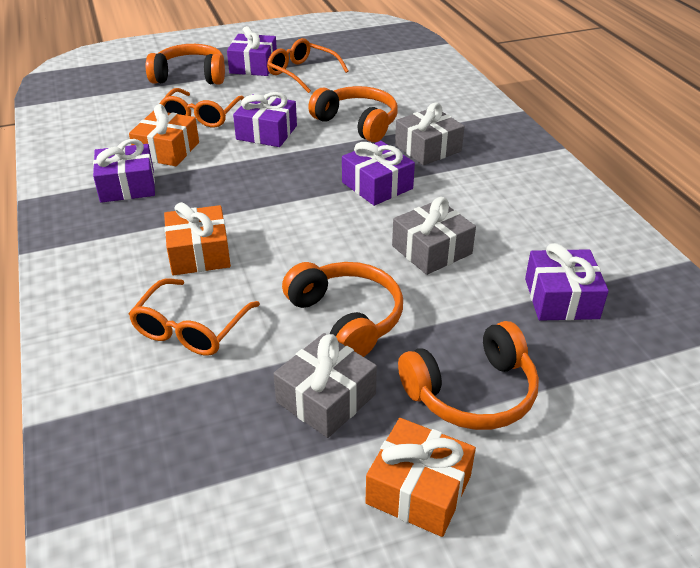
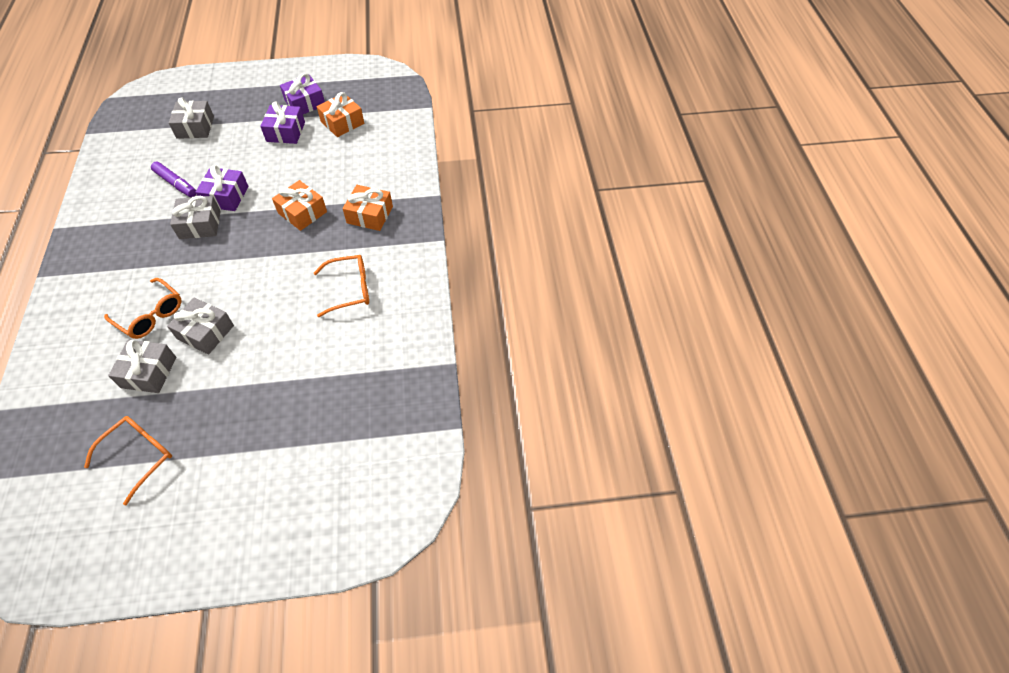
grey gift: 3 -> 4
orange headphones: 4 -> 0
purple gift: 5 -> 3
purple marker: 0 -> 1

